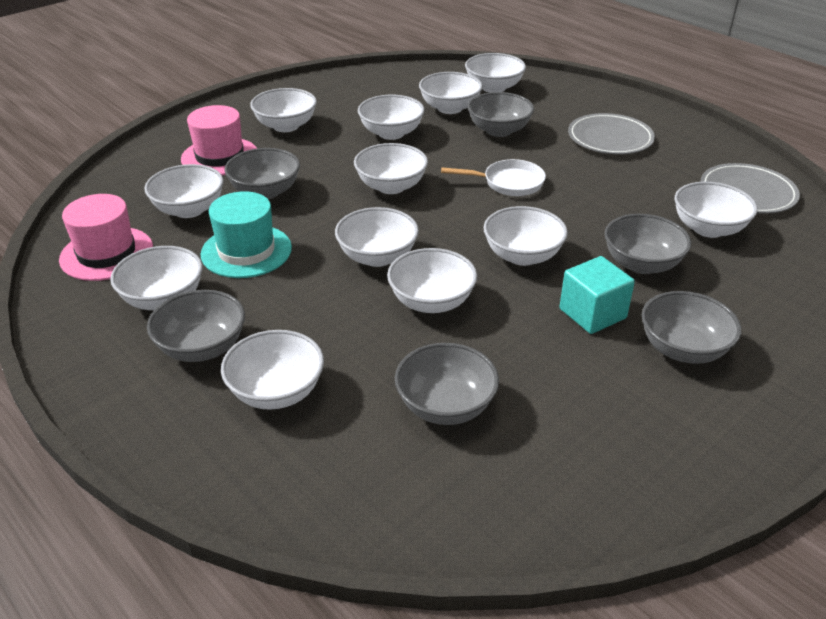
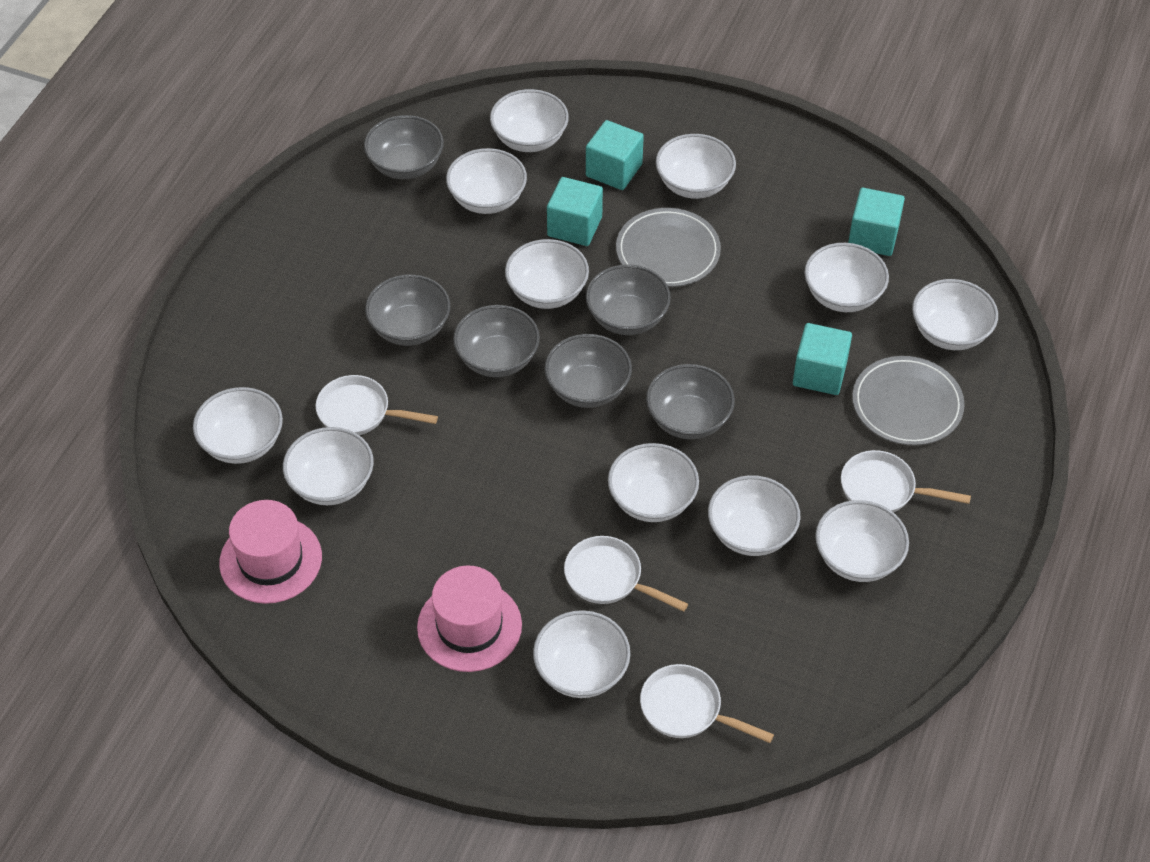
turquoise cube: 1 -> 4
turquoise hat: 1 -> 0
white pan: 1 -> 4

